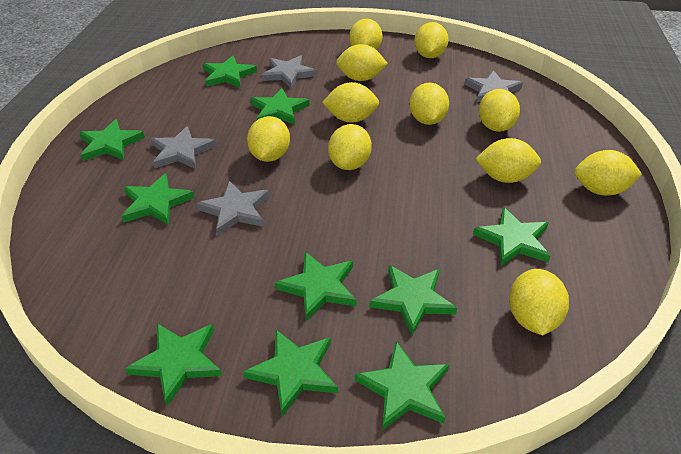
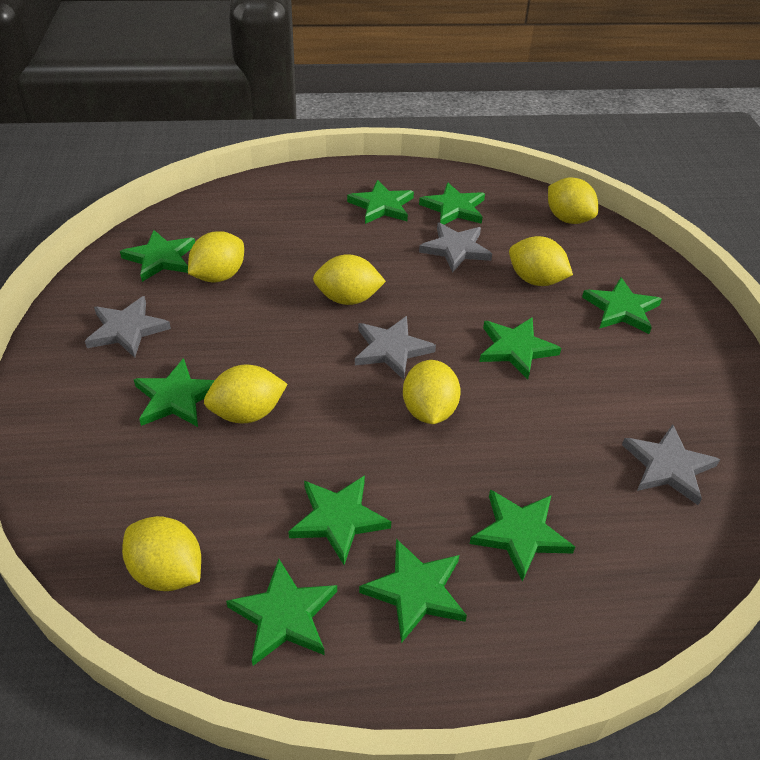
yellow lemon: 11 -> 7

